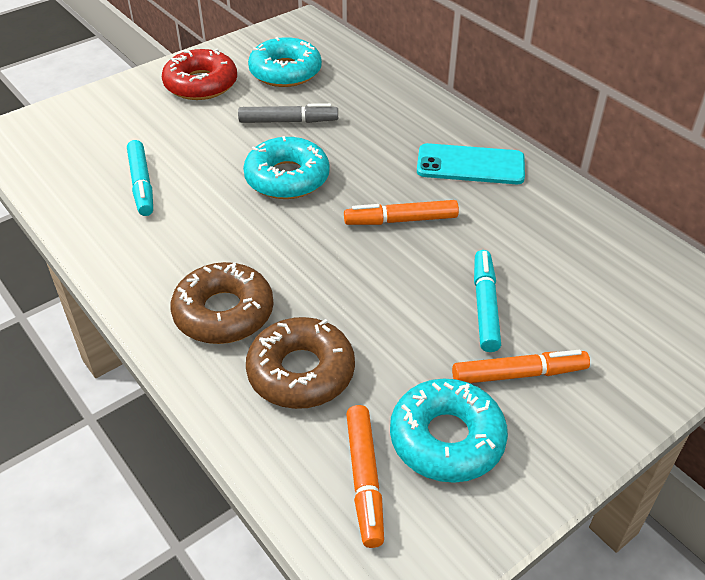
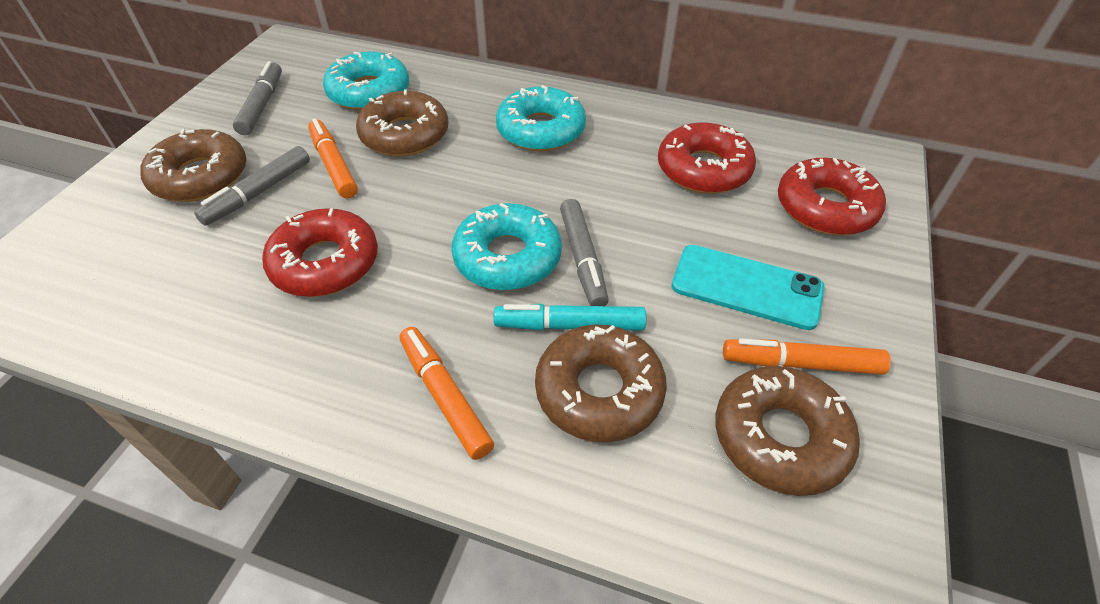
brown donut: 2 -> 4
grey marker: 1 -> 3
red donut: 1 -> 3
turquoise marker: 2 -> 1

